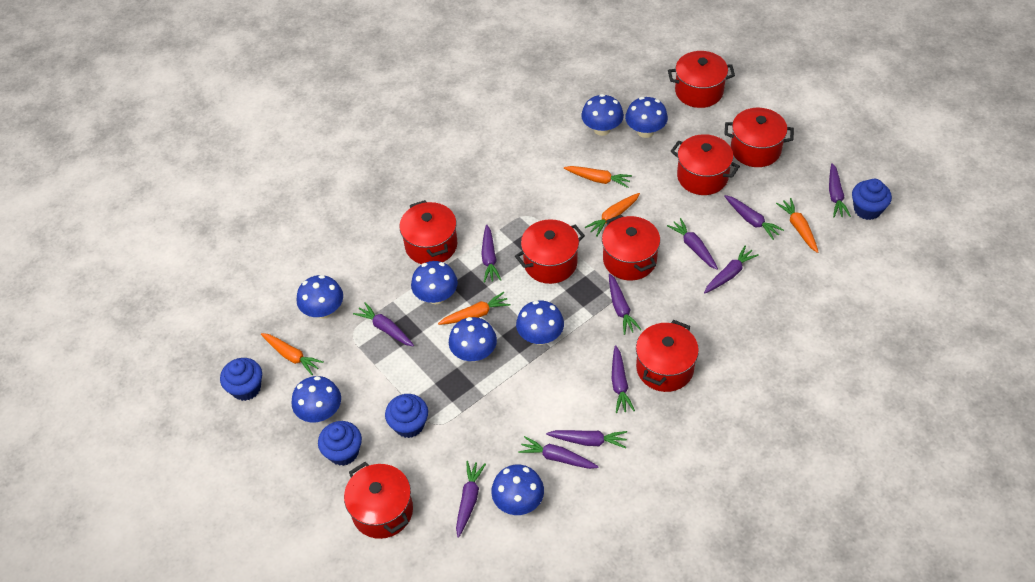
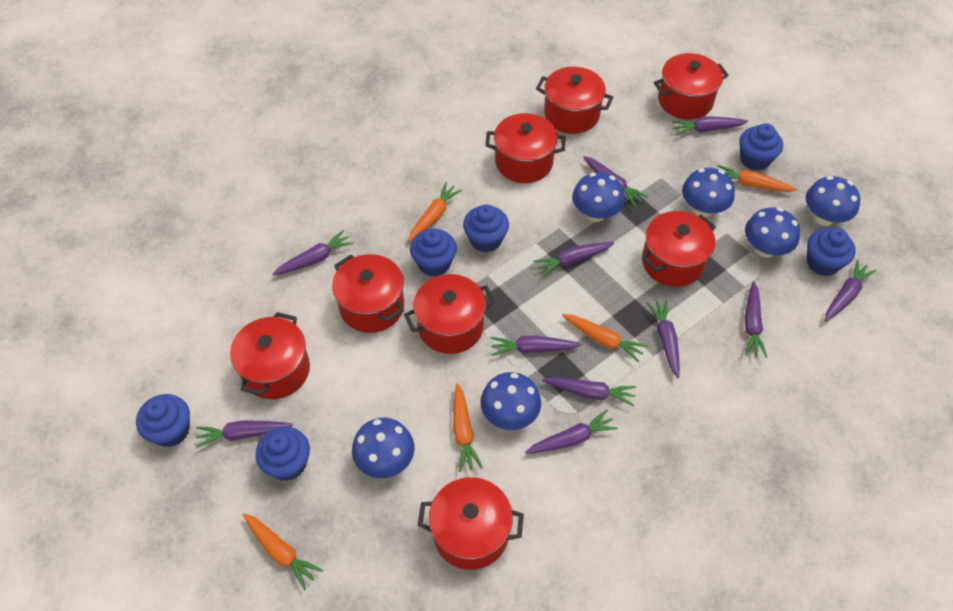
blue cupcake: 4 -> 6
blue mushroom: 8 -> 6

